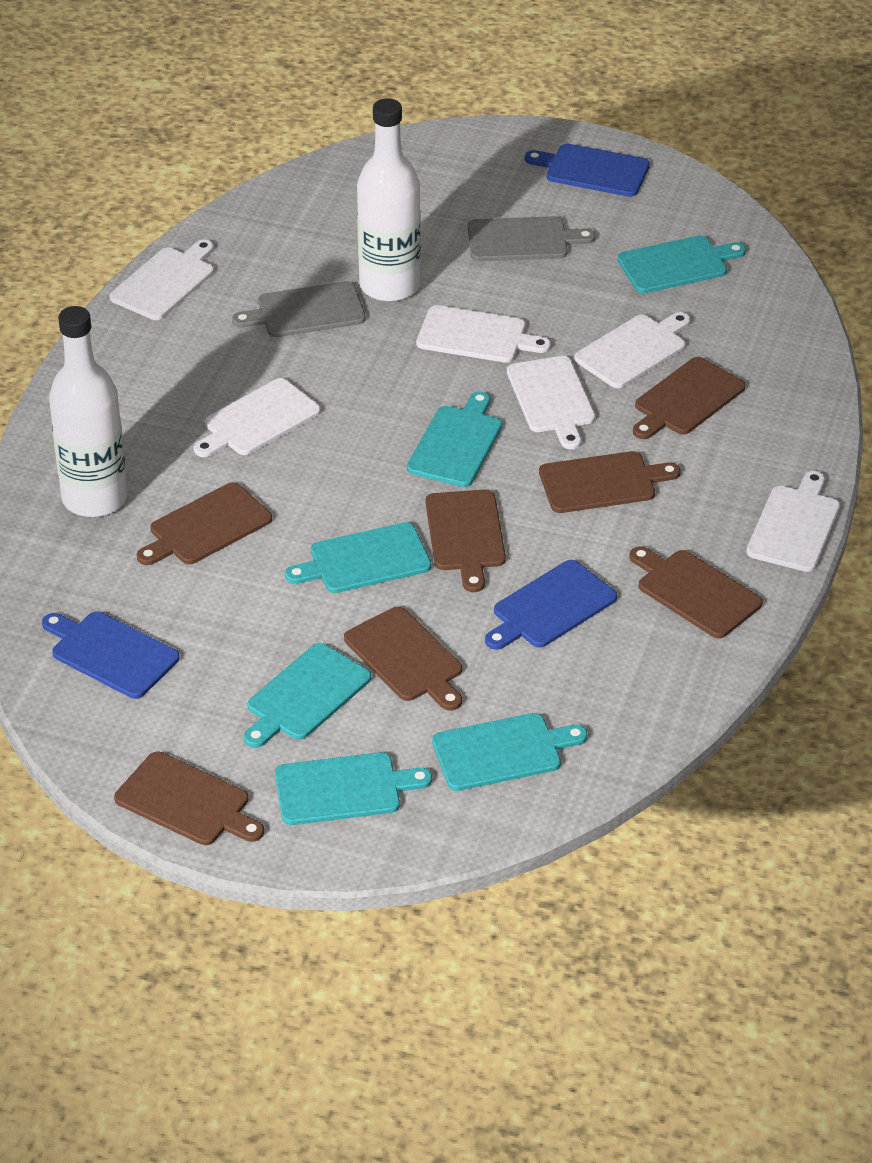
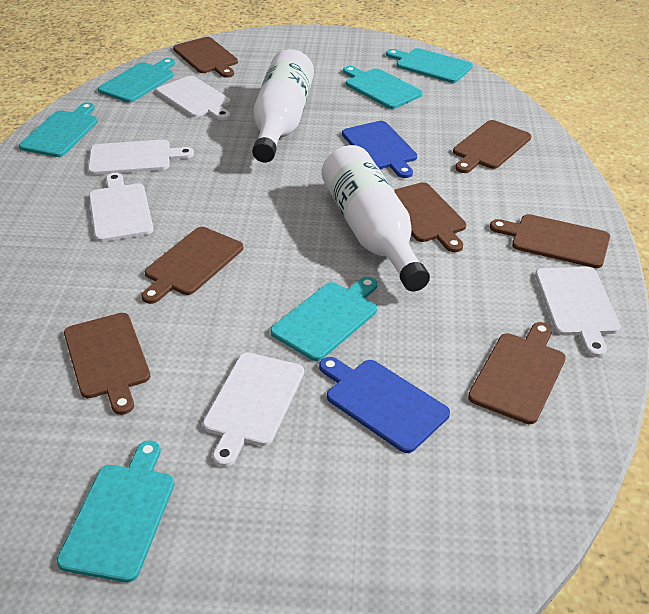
blue cutting board: 3 -> 2
grey cutting board: 2 -> 0
white cutting board: 6 -> 5

